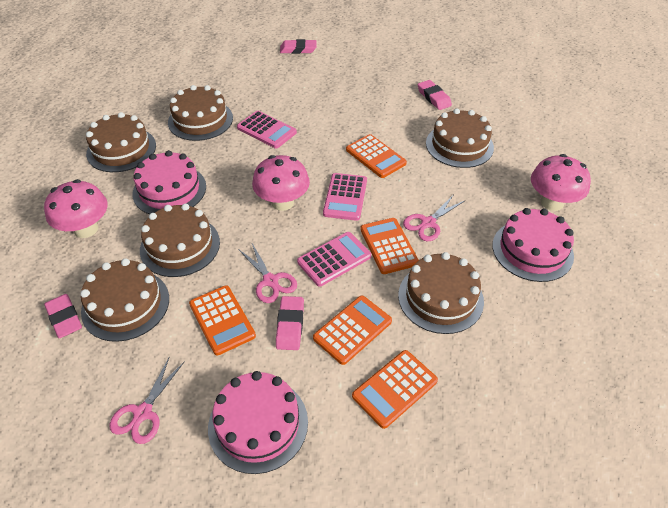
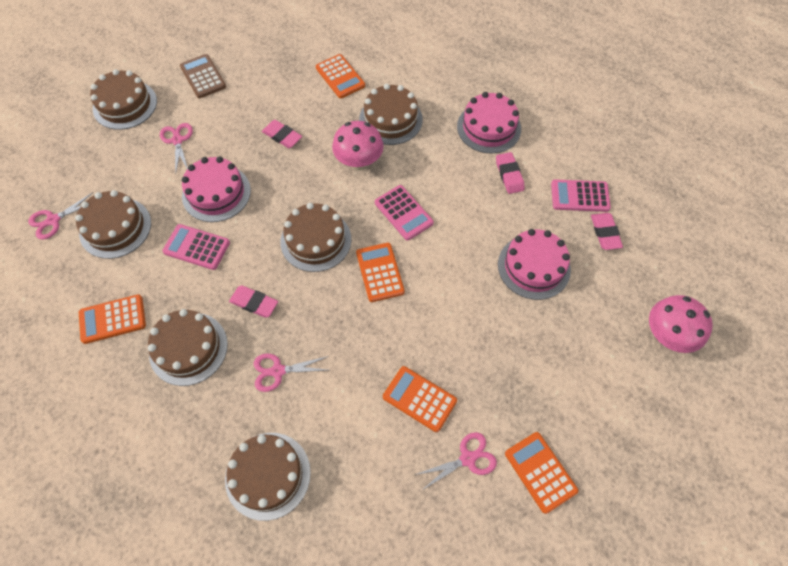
brown calculator: 0 -> 1
pink mushroom: 3 -> 2
pink scissors: 3 -> 4

